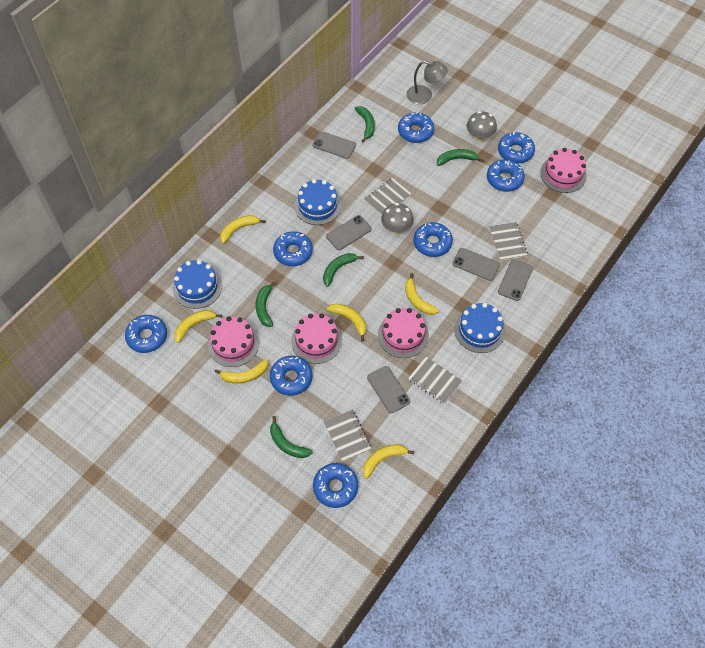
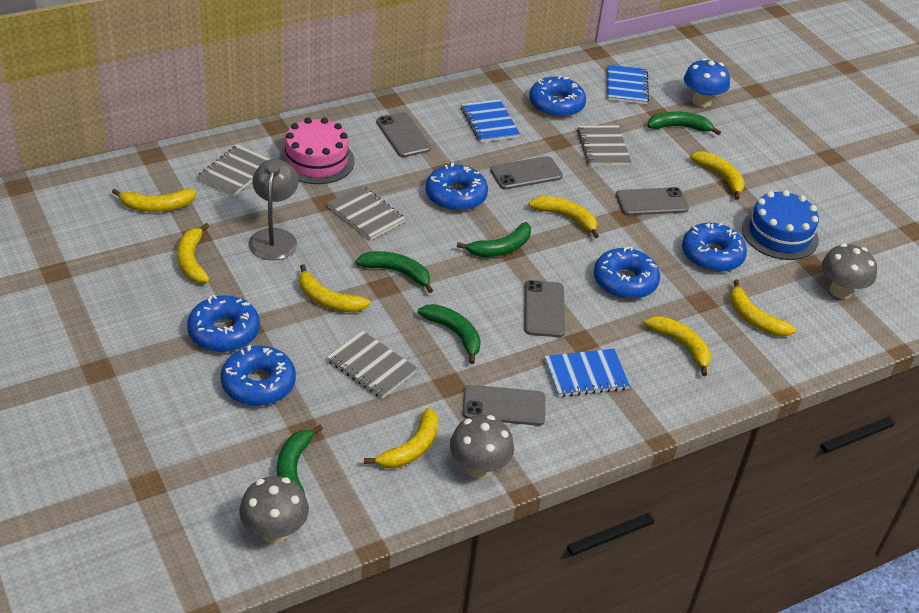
blue cake: 3 -> 1
blue donut: 8 -> 6
blue mushroom: 0 -> 1
blue notebook: 0 -> 3
grey mushroom: 2 -> 3
pink cake: 4 -> 1
yellow banana: 6 -> 8

